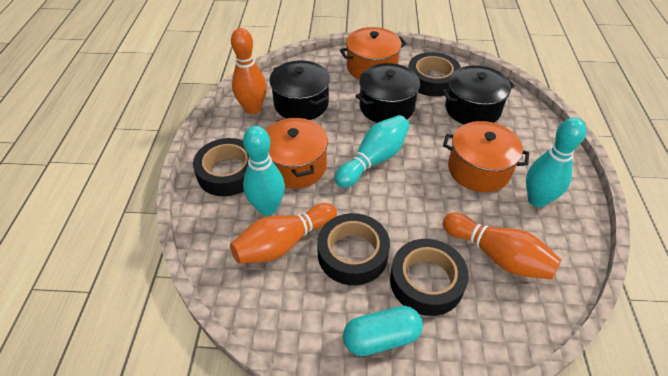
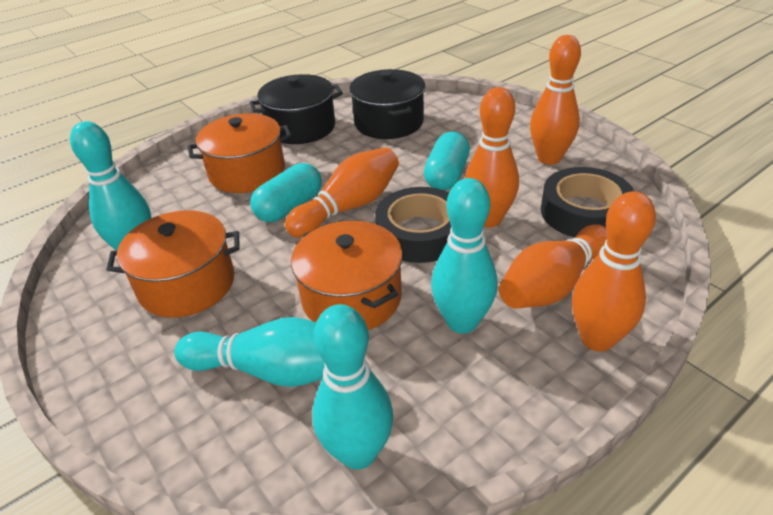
black pot: 3 -> 2
black tape: 4 -> 2
orange bowling pin: 3 -> 5
turquoise bowling pin: 3 -> 4
turquoise capsule: 1 -> 2

